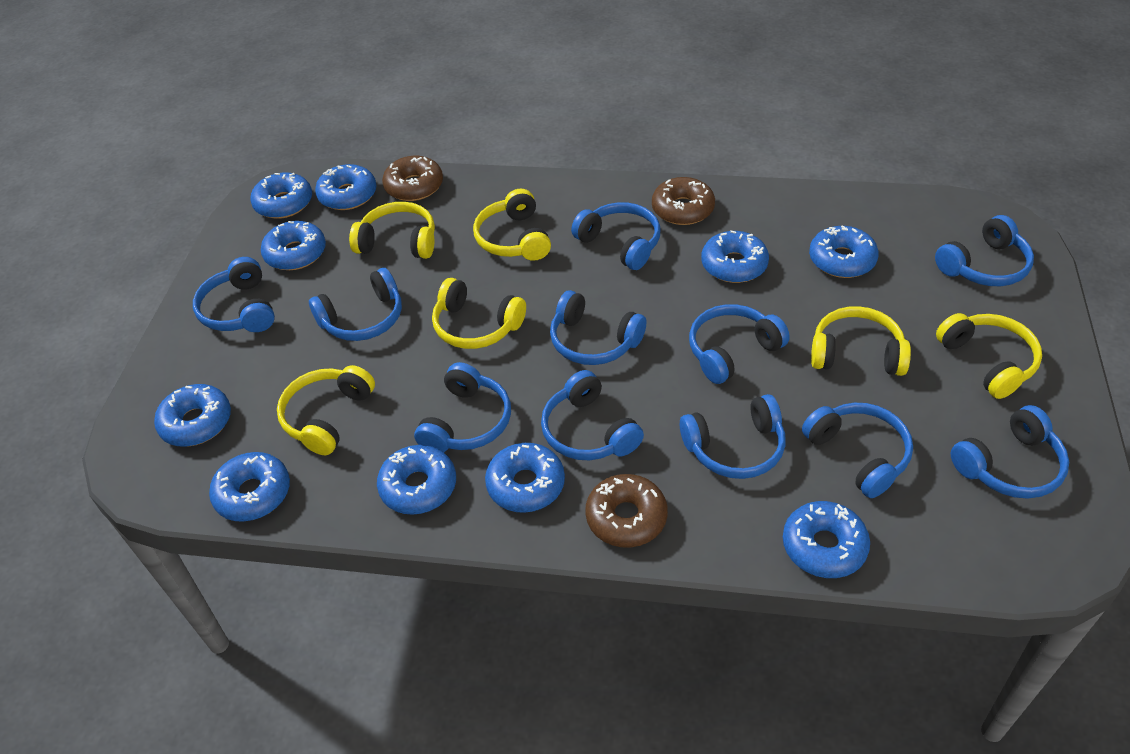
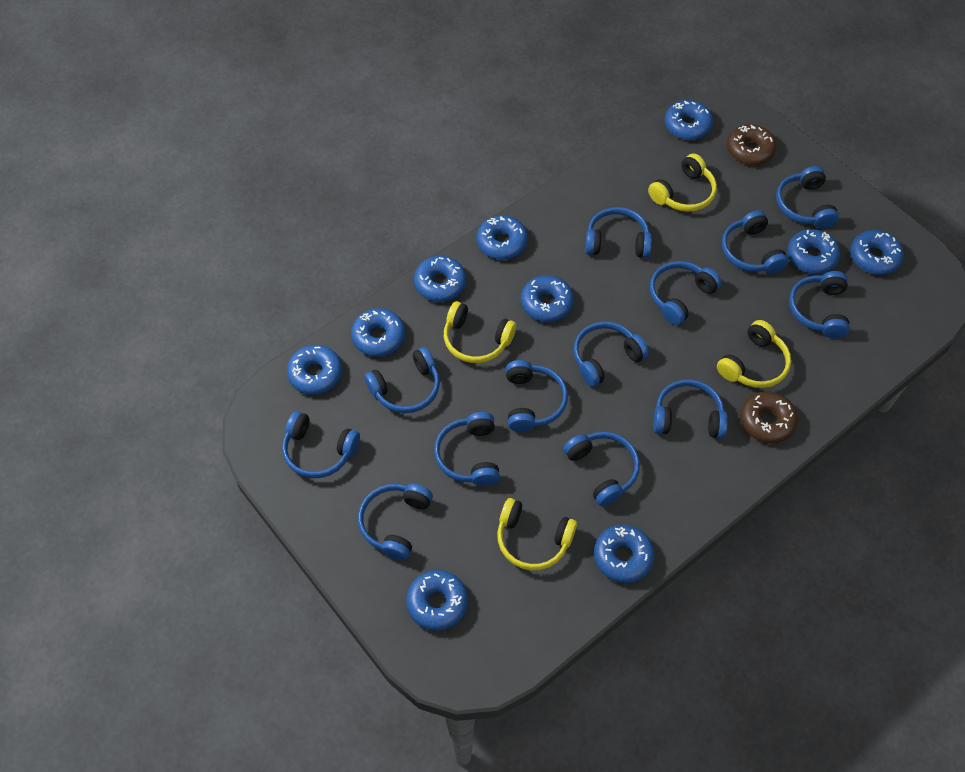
blue headphones: 11 -> 13
brown donut: 3 -> 2
yellow headphones: 6 -> 4

